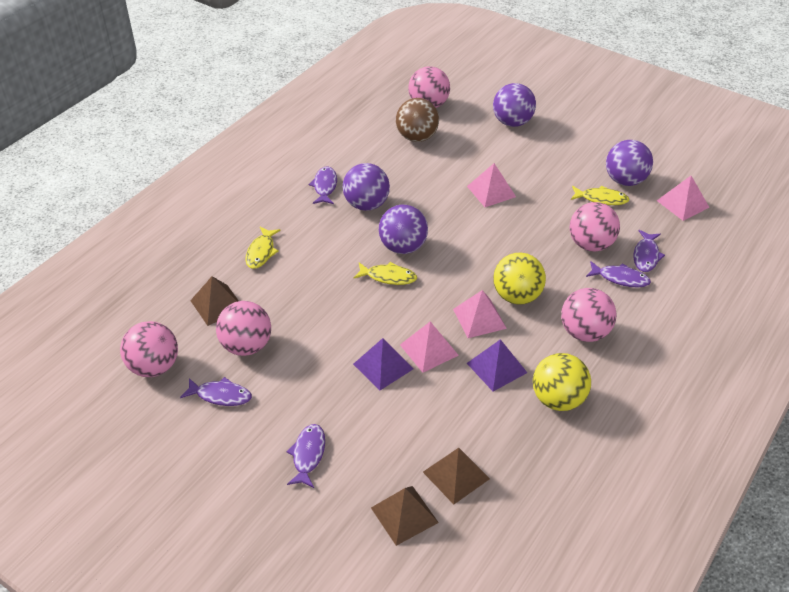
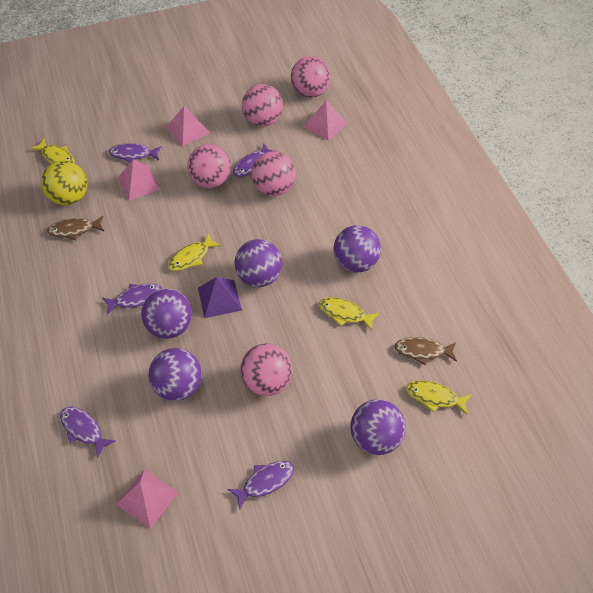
brown ball: 1 -> 0
brown fish: 0 -> 2
brown pyramid: 3 -> 0
purple ball: 4 -> 5
purple pyramid: 2 -> 1
yellow ball: 2 -> 1
yellow fish: 3 -> 4

